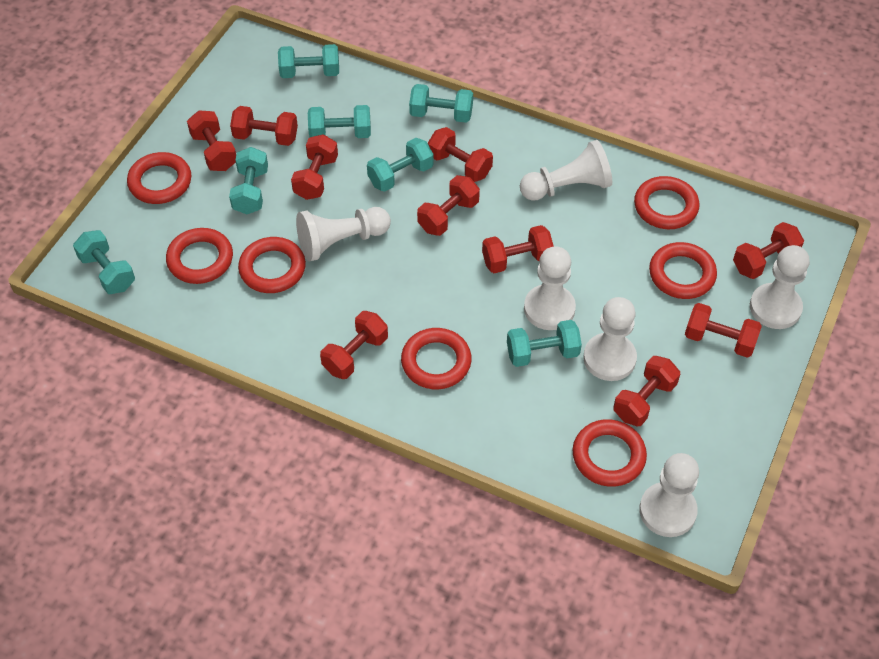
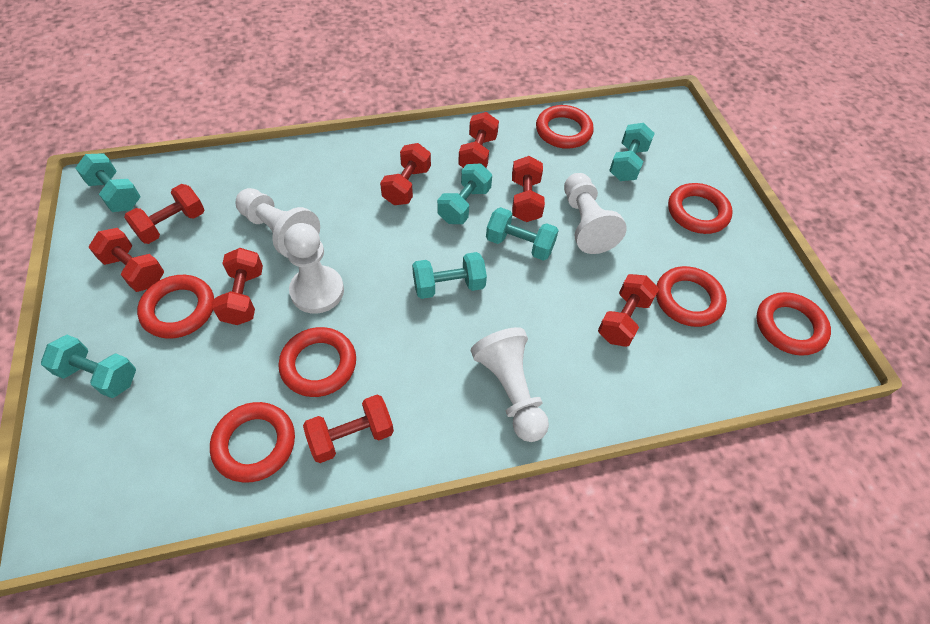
red dumbbell: 10 -> 8
turquoise dumbbell: 7 -> 6
white pawn: 6 -> 4

